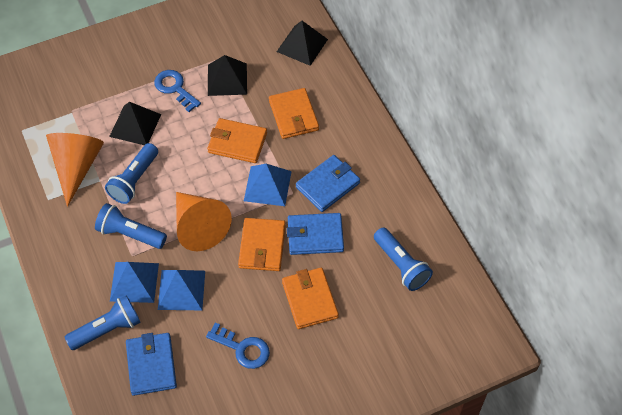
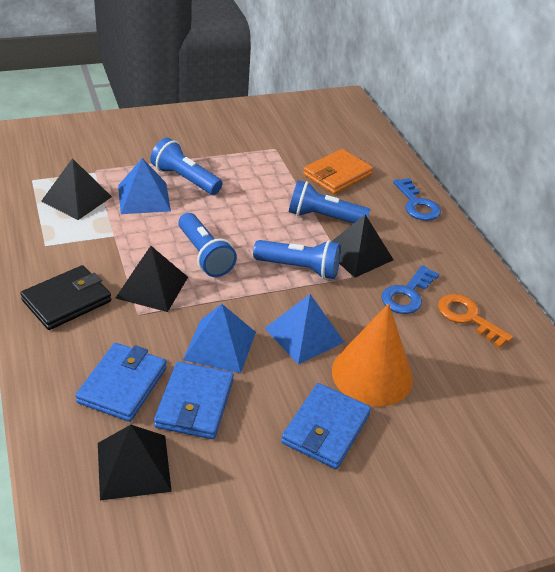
black pyramid: 3 -> 4
black wallet: 0 -> 1
orange cone: 2 -> 1
orange key: 0 -> 1
orange wallet: 4 -> 1

